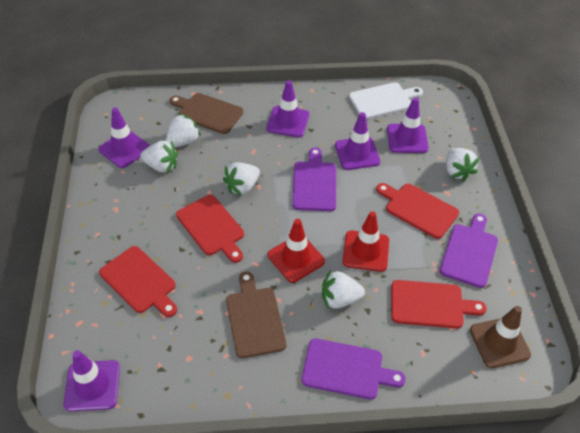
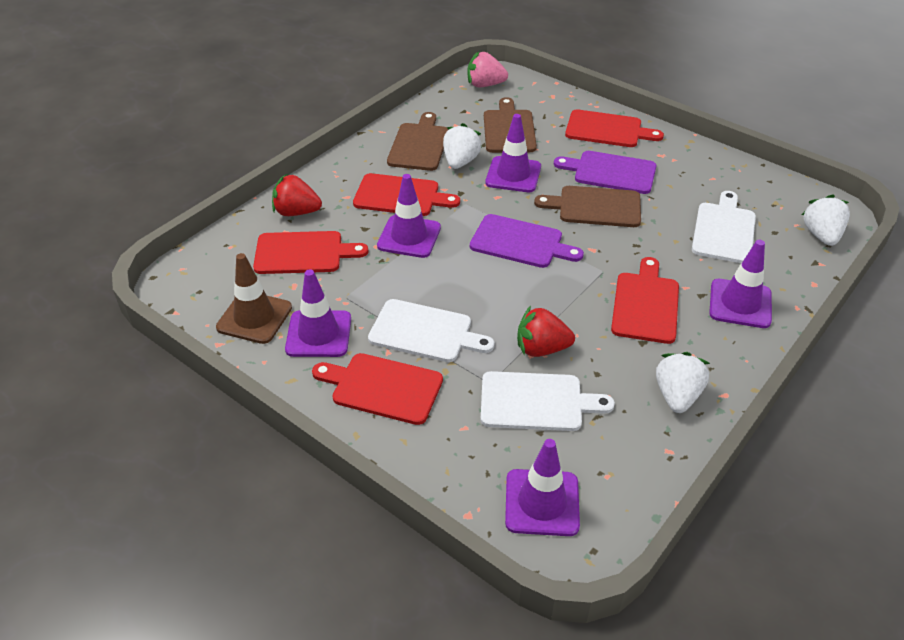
brown cutting board: 2 -> 3
pink strawberry: 0 -> 1
purple cutting board: 3 -> 2
red cutting board: 4 -> 5
red strawberry: 0 -> 2
red traffic cone: 2 -> 0
white cutting board: 1 -> 3
white strawberry: 5 -> 3

